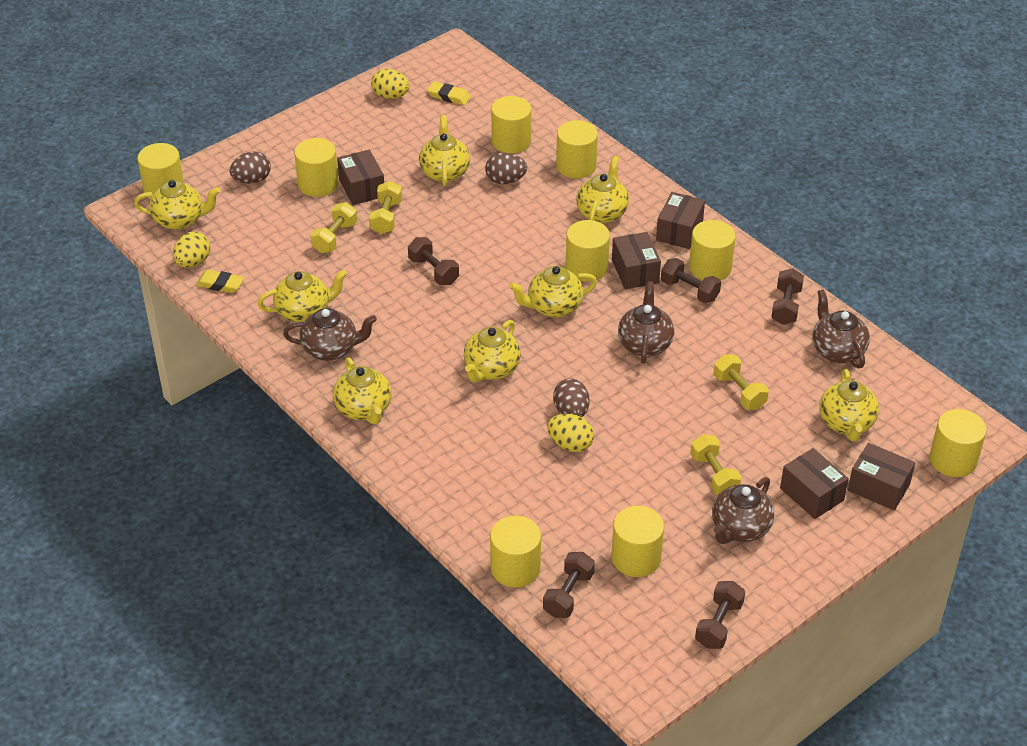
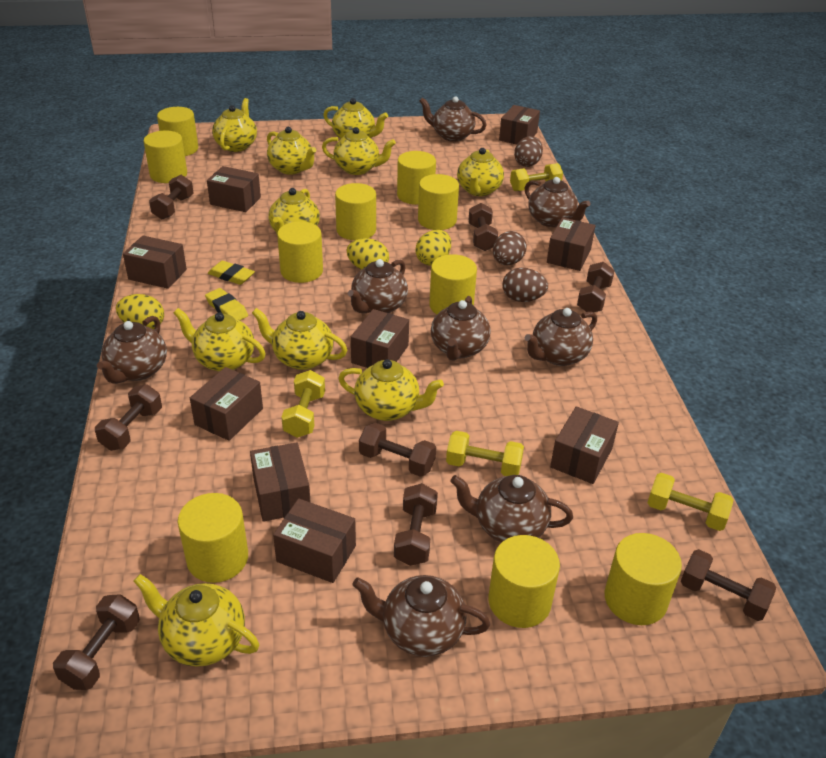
brown box: 5 -> 9
brown dumbbell: 5 -> 8
brown teapot: 4 -> 8
yellow cylinder: 9 -> 10
yellow teapot: 8 -> 10

